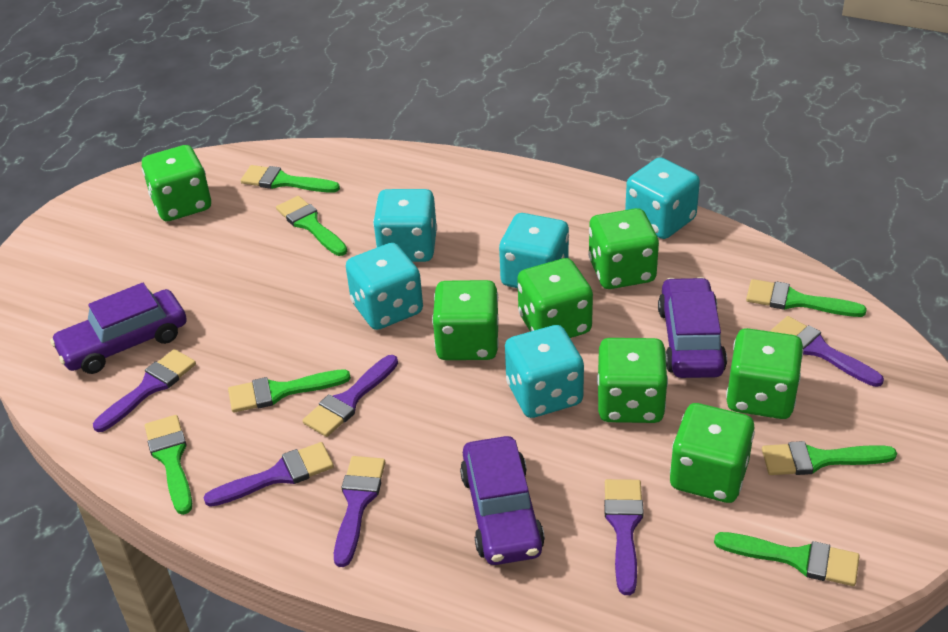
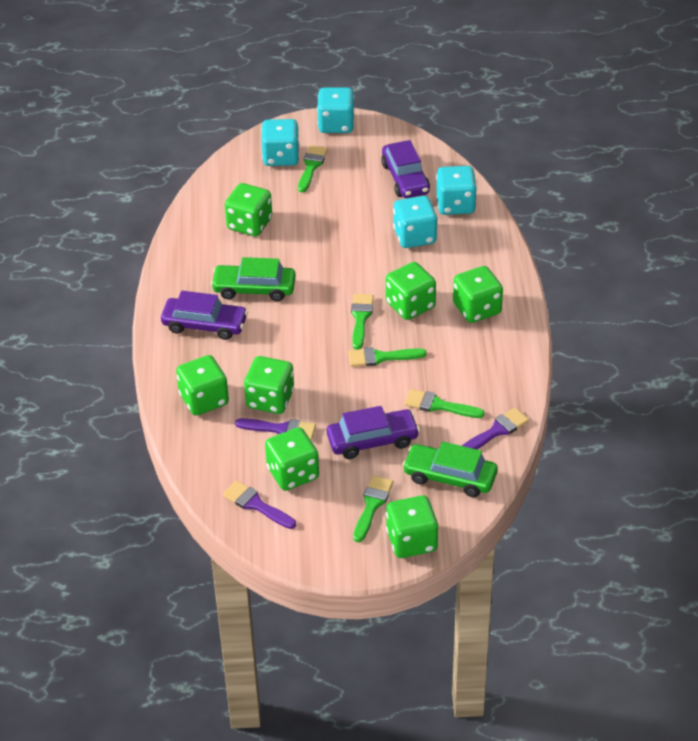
green brush: 7 -> 5
green car: 0 -> 2
purple brush: 6 -> 3
turquoise dice: 5 -> 4

